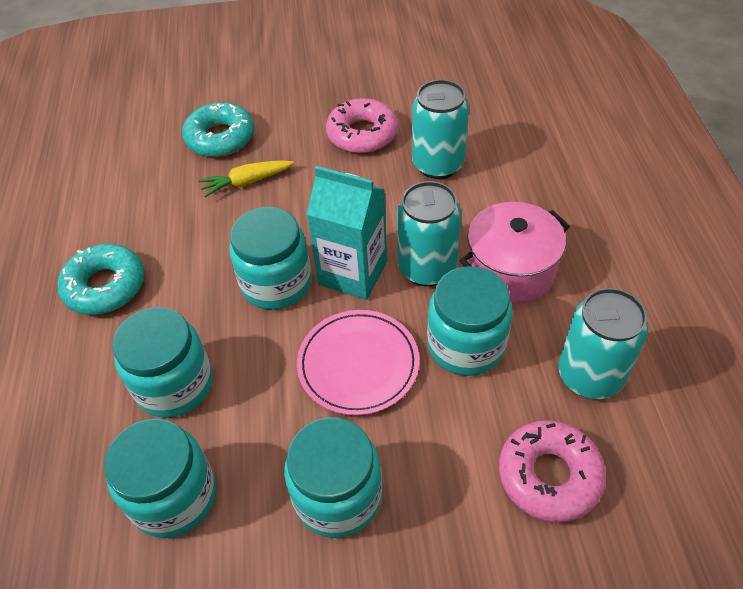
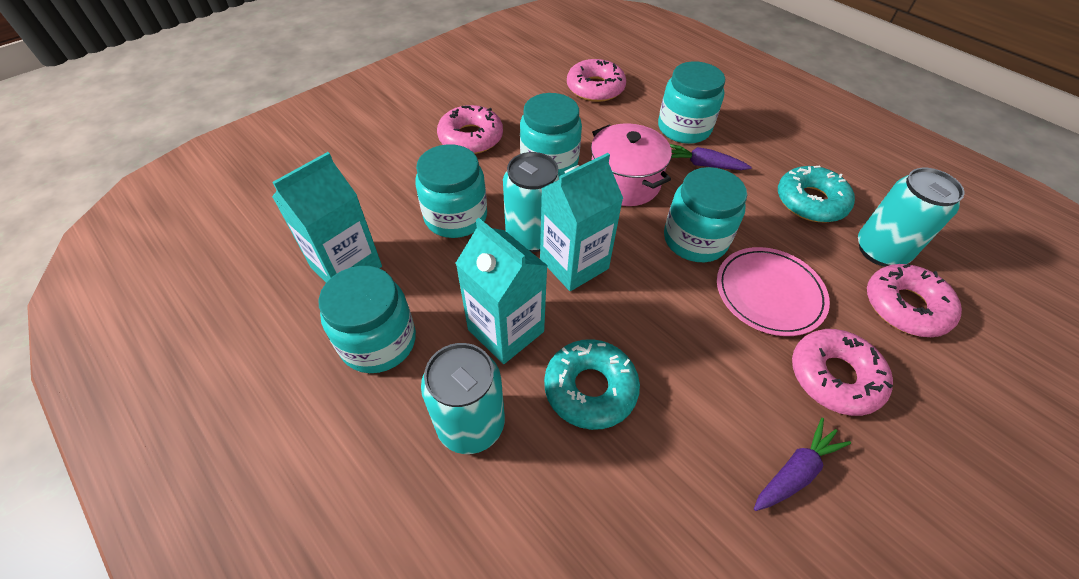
pink donut: 2 -> 4
purple carrot: 0 -> 2
turquoise carton: 1 -> 3
yellow carrot: 1 -> 0

